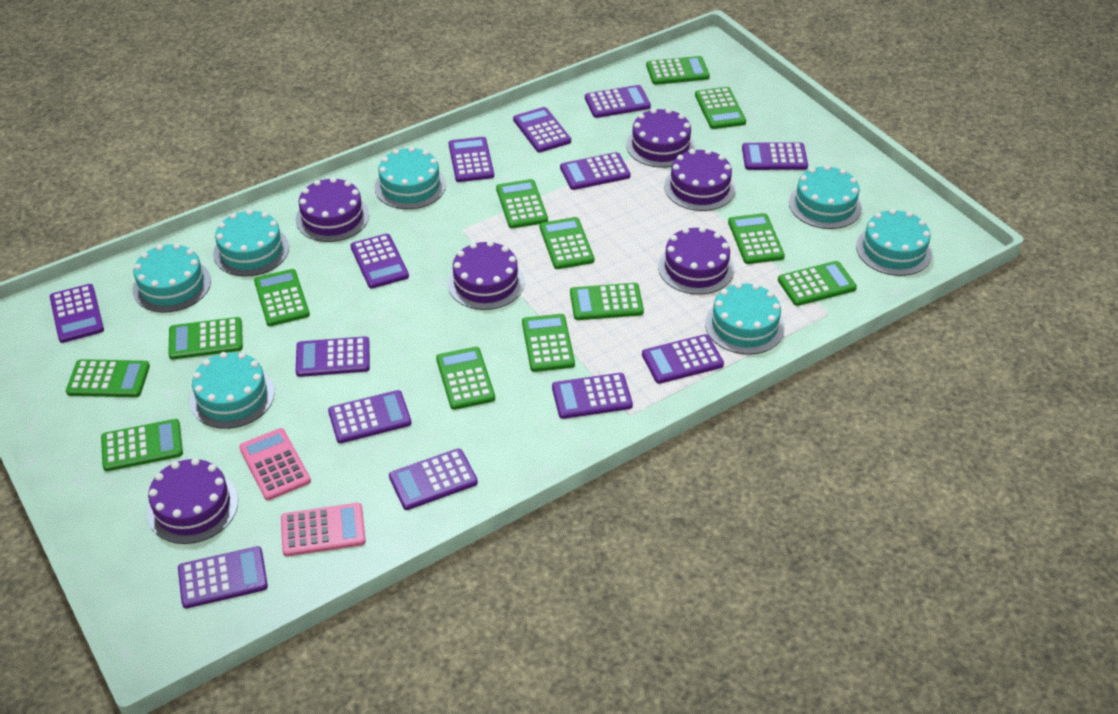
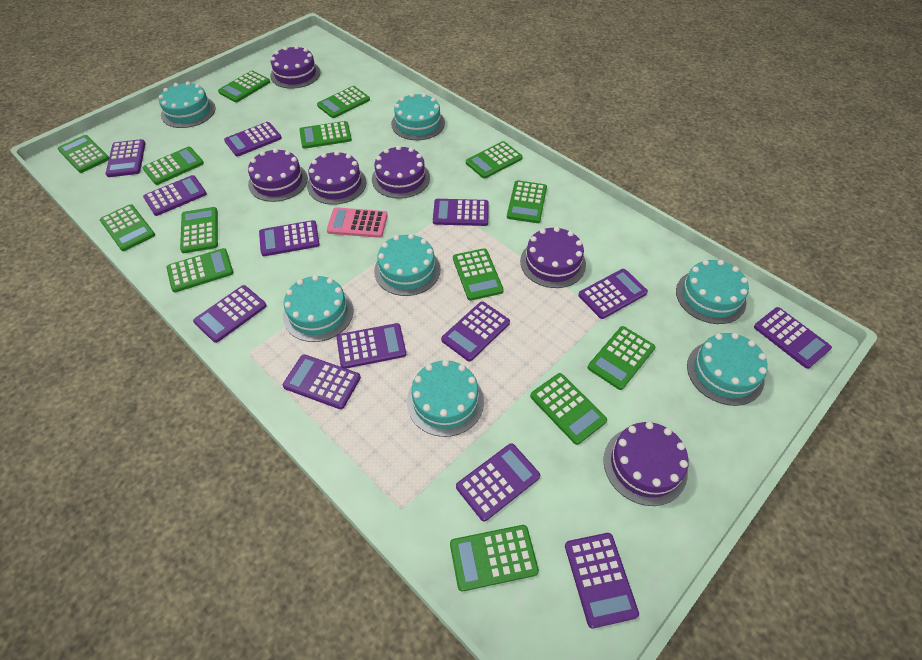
green calculator: 13 -> 14
pink calculator: 2 -> 1

